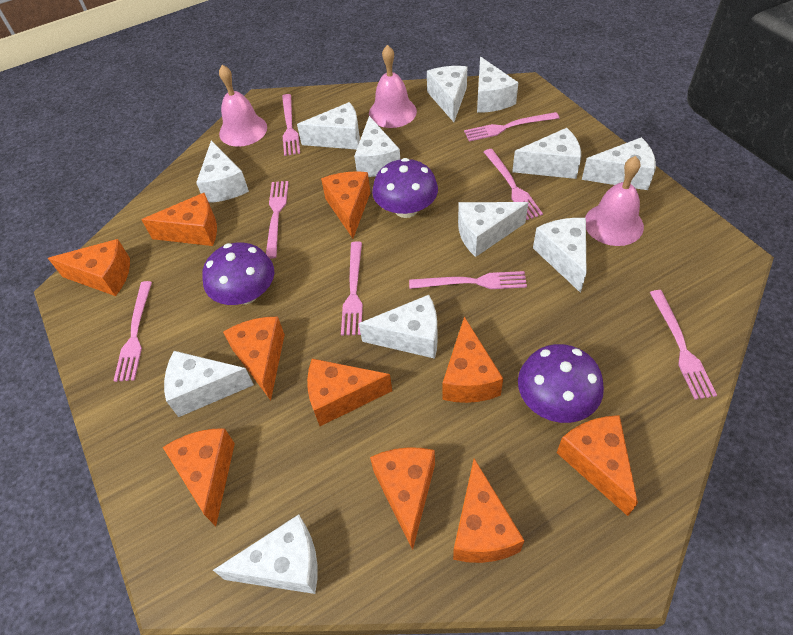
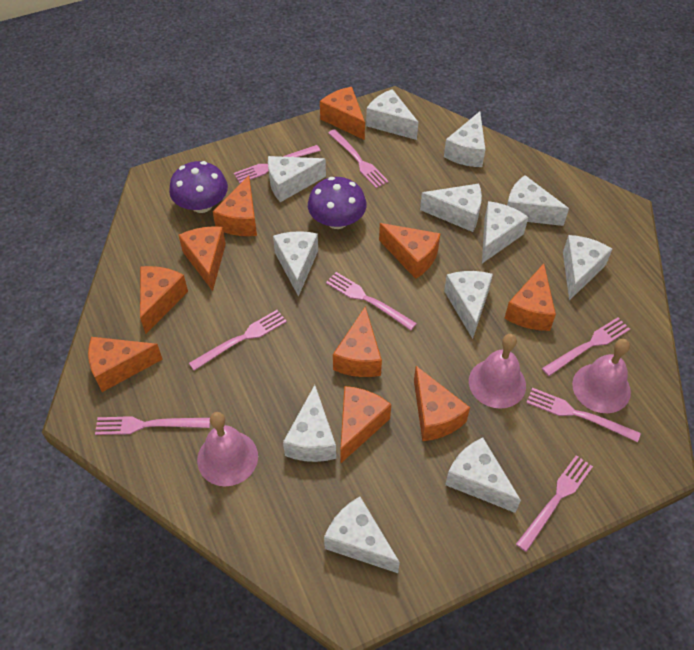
purple mushroom: 3 -> 2

